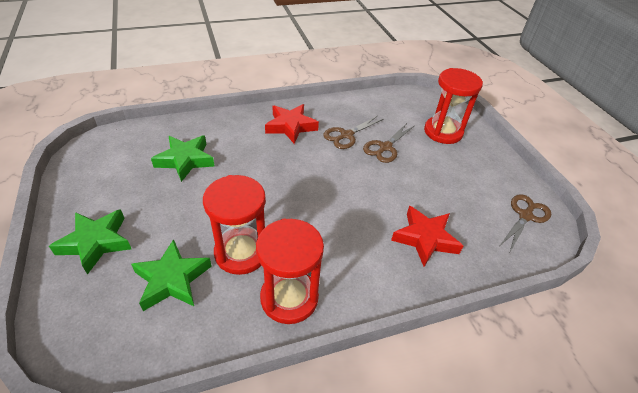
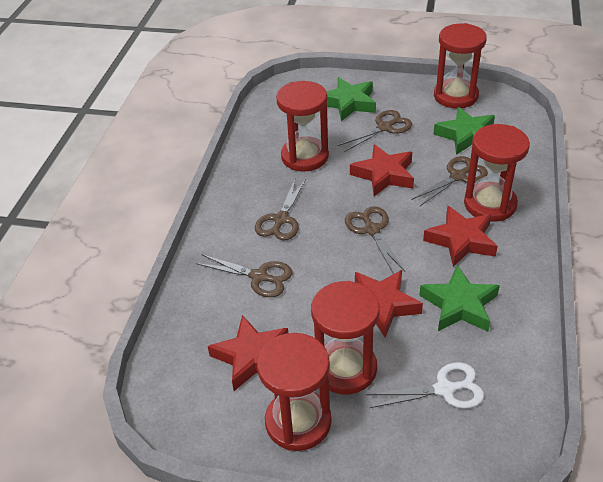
brown scissors: 3 -> 5
red hourglass: 3 -> 5
red star: 2 -> 4
white scissors: 0 -> 1

